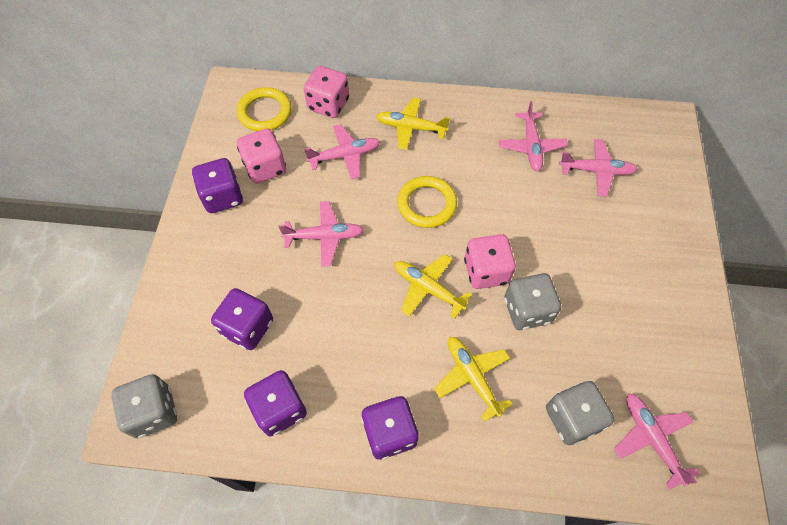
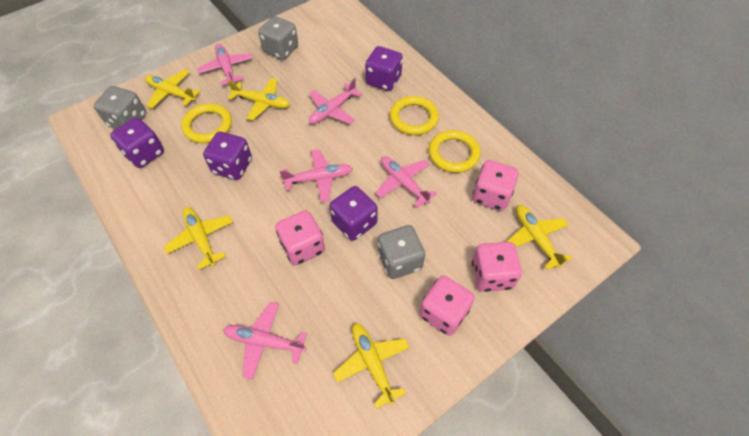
pink dice: 3 -> 4
yellow plane: 3 -> 5
yellow ring: 2 -> 3

